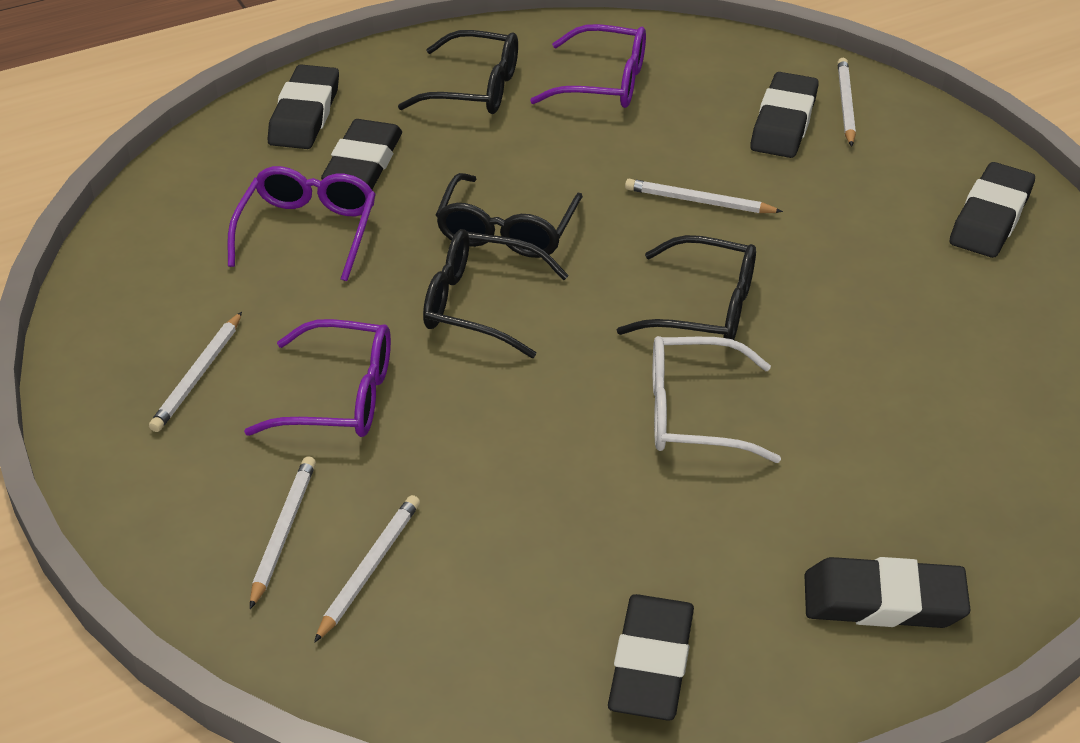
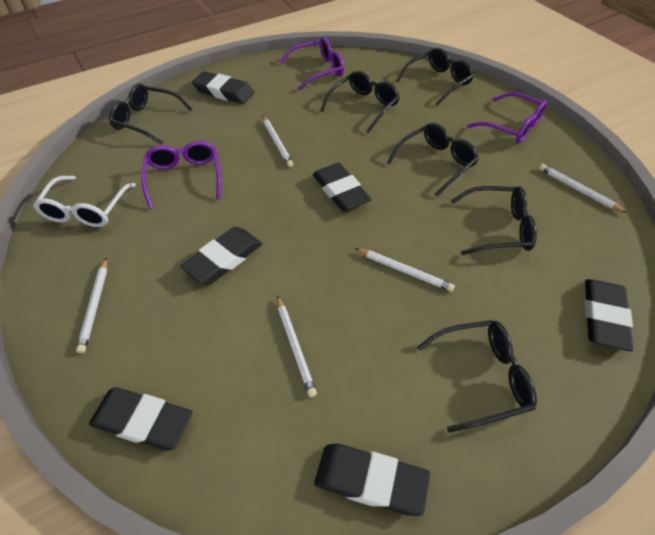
black glasses: 4 -> 6

